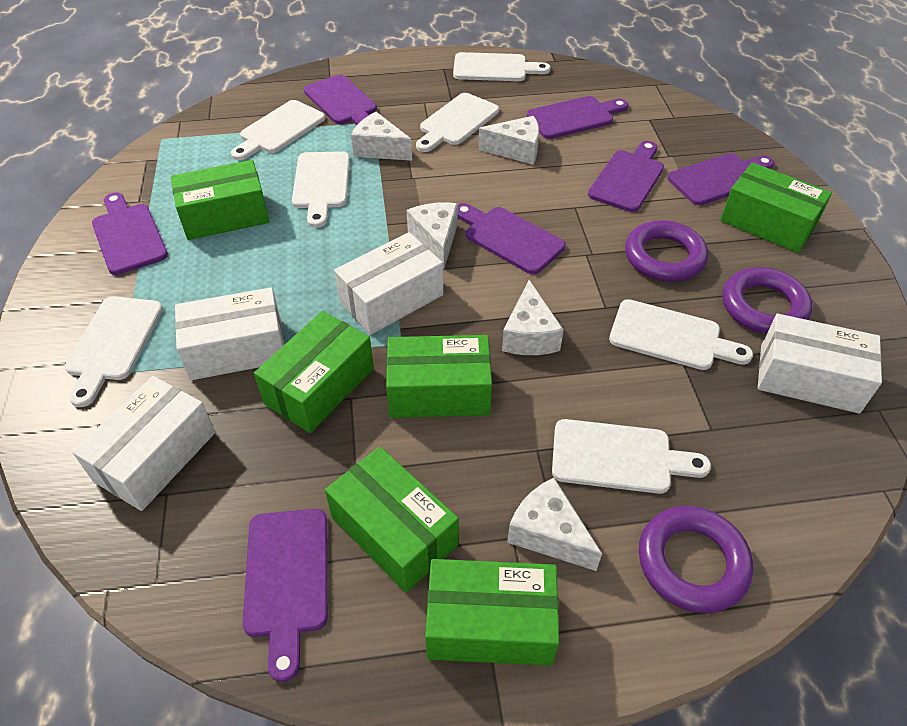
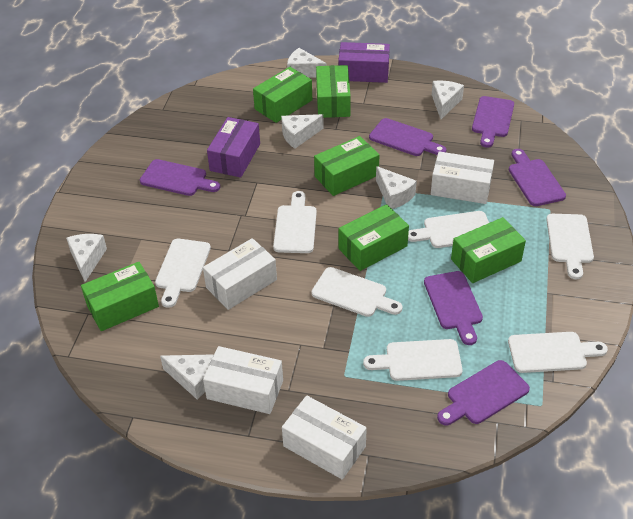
purple box: 0 -> 2
purple cutting board: 7 -> 6
purple ring: 3 -> 0
white cheese: 5 -> 6

